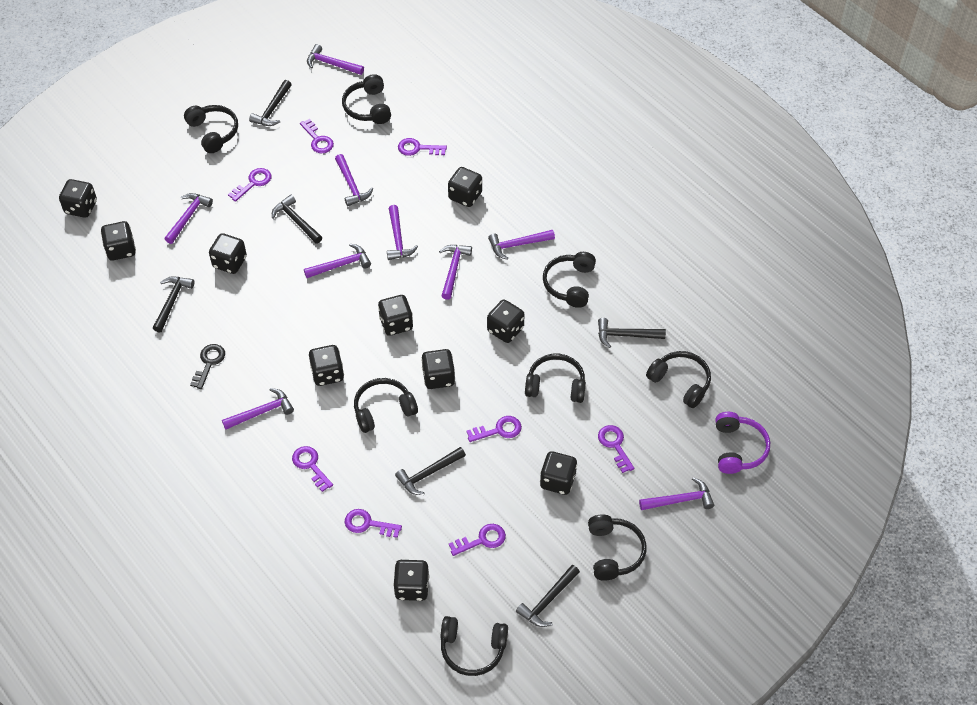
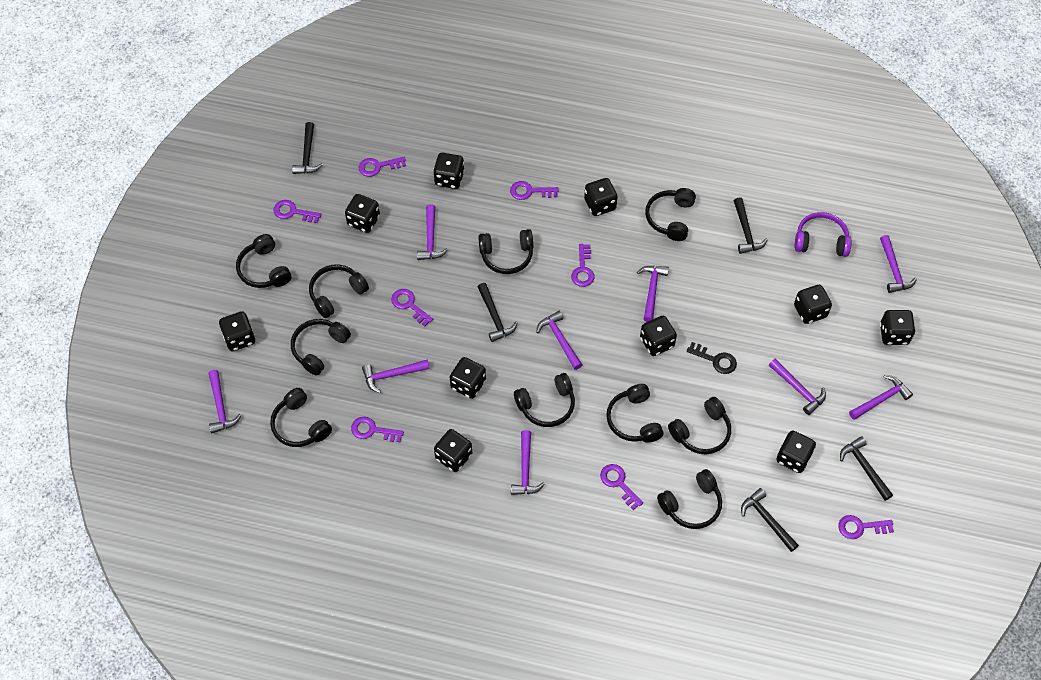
black hammer: 6 -> 5
black headphones: 8 -> 10

